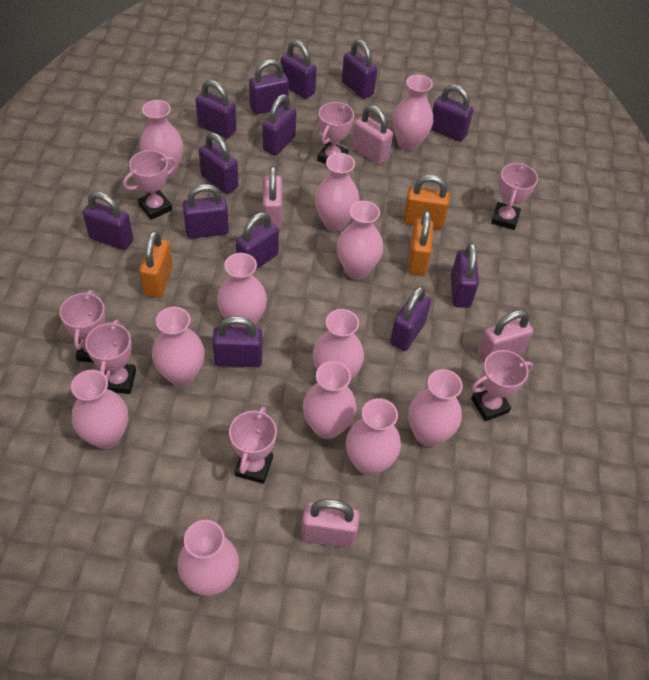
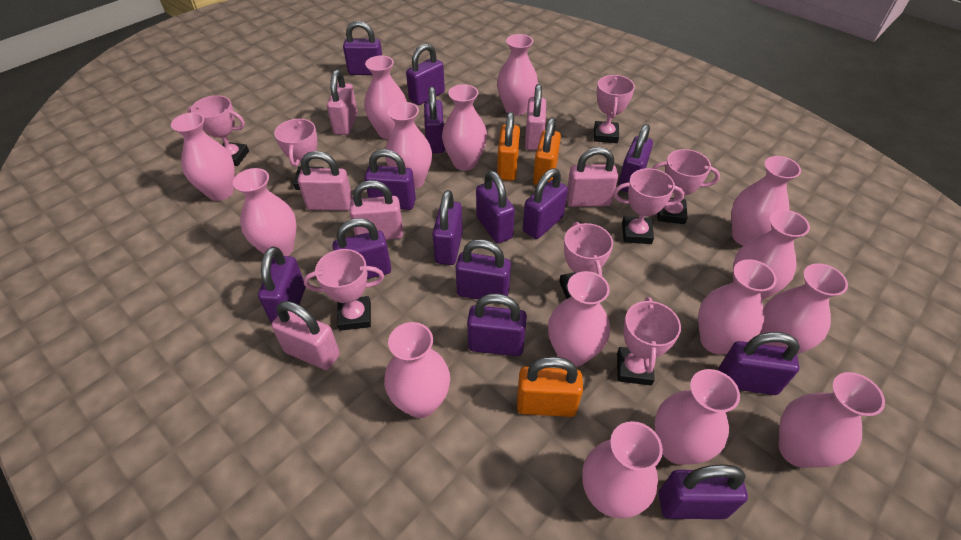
pink padlock: 4 -> 6
pink trophy: 7 -> 8
pink vase: 12 -> 15
purple padlock: 13 -> 14

